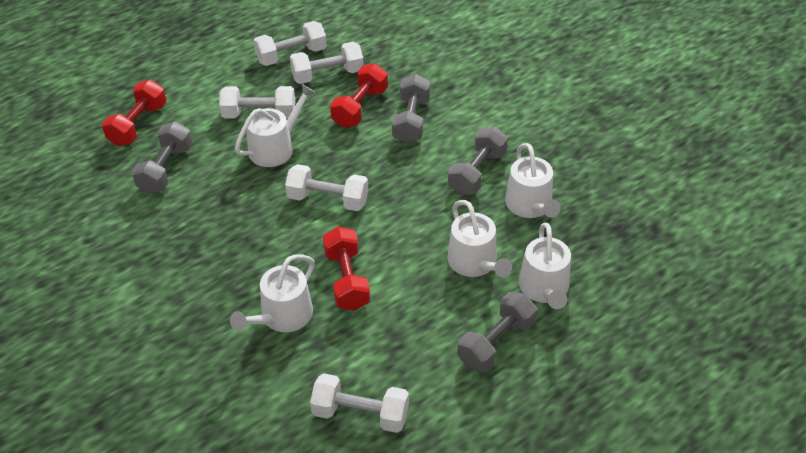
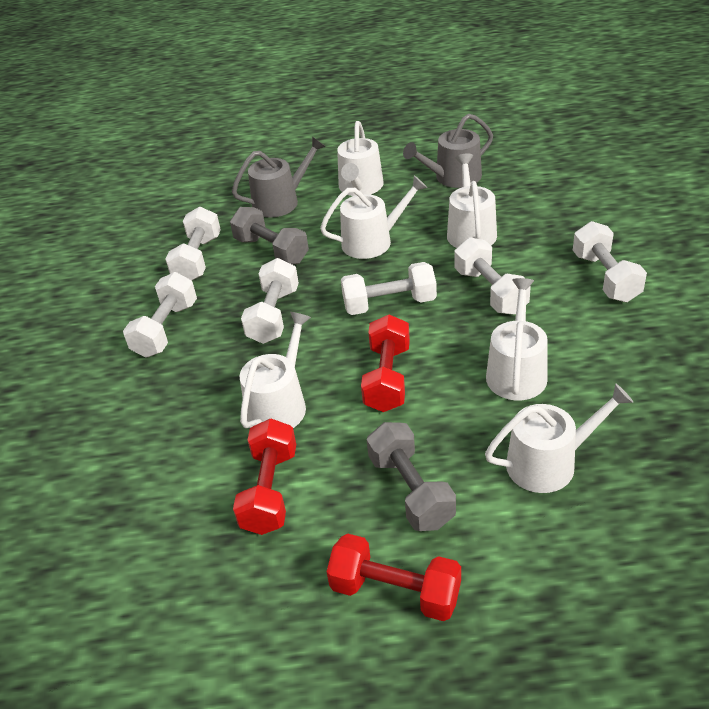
grey dumbbell: 4 -> 2
grey watering can: 0 -> 2
white dumbbell: 5 -> 6
white watering can: 5 -> 6

